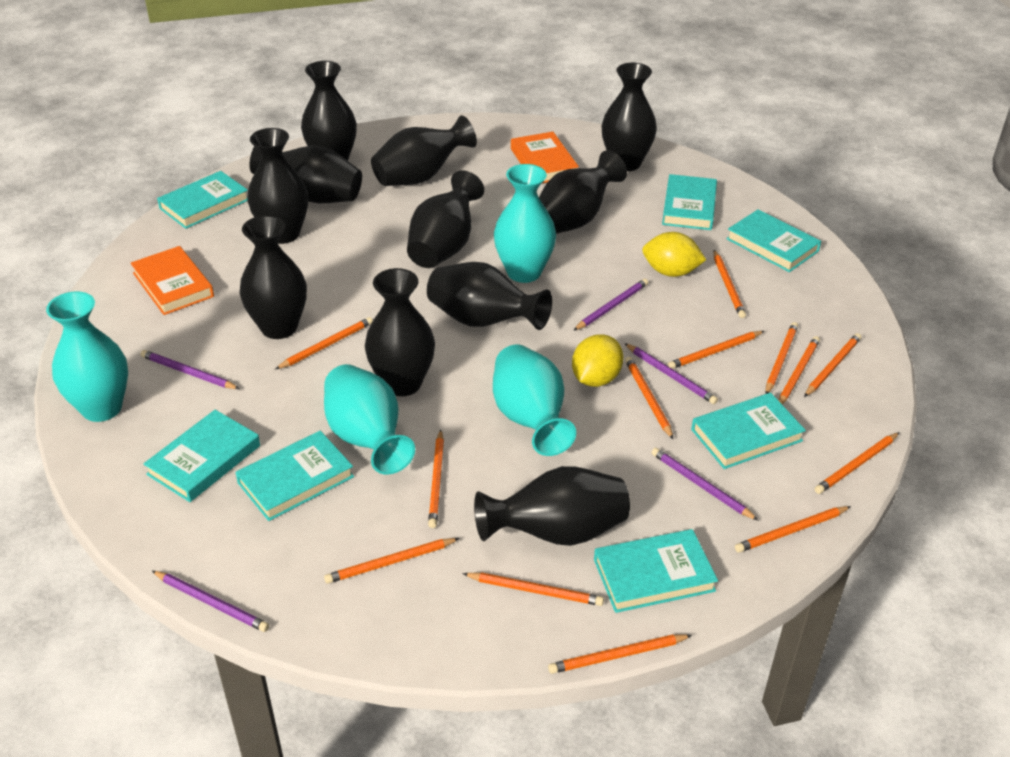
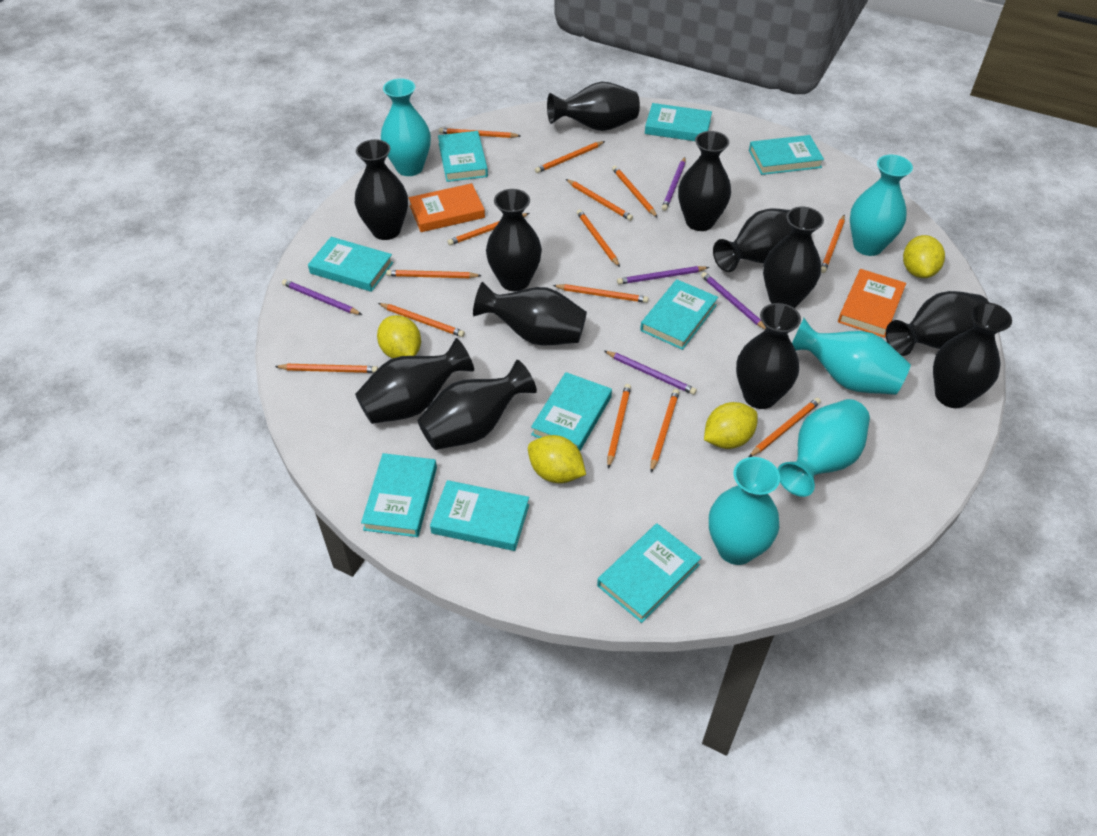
black vase: 11 -> 12
orange pencil: 13 -> 14
turquoise book: 7 -> 9
turquoise vase: 4 -> 5
yellow lemon: 2 -> 4

